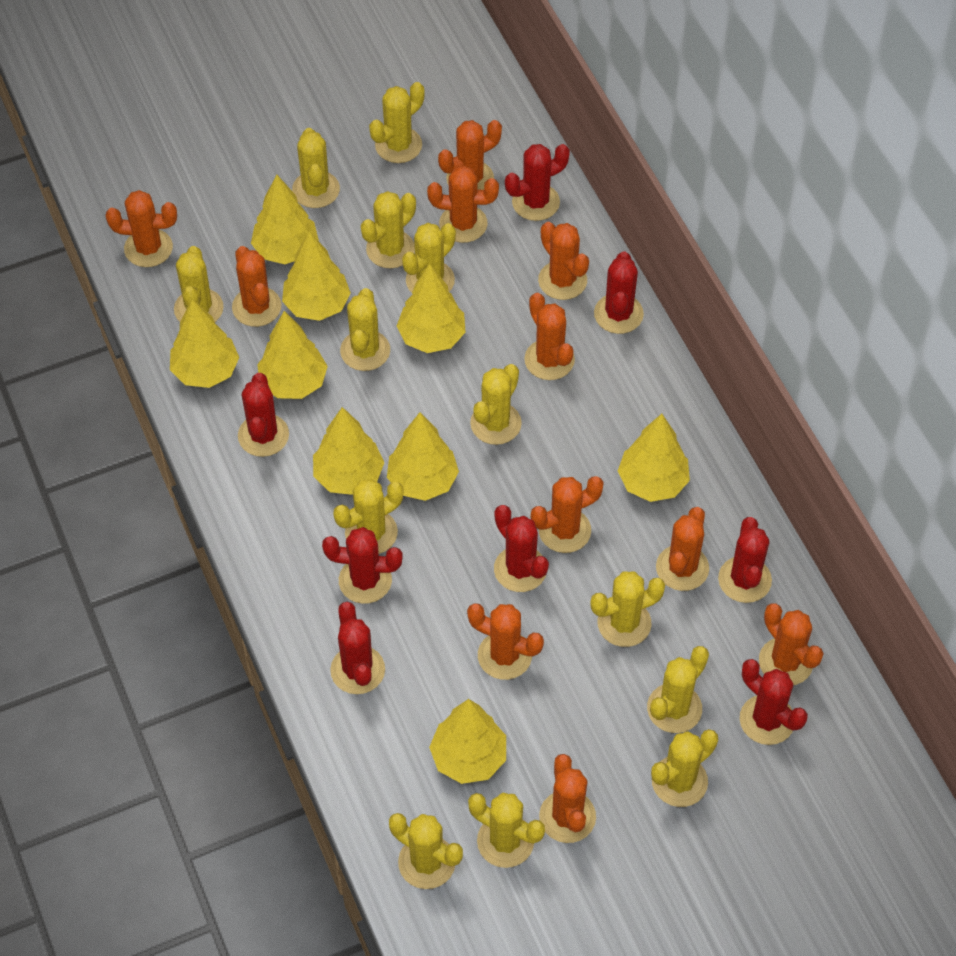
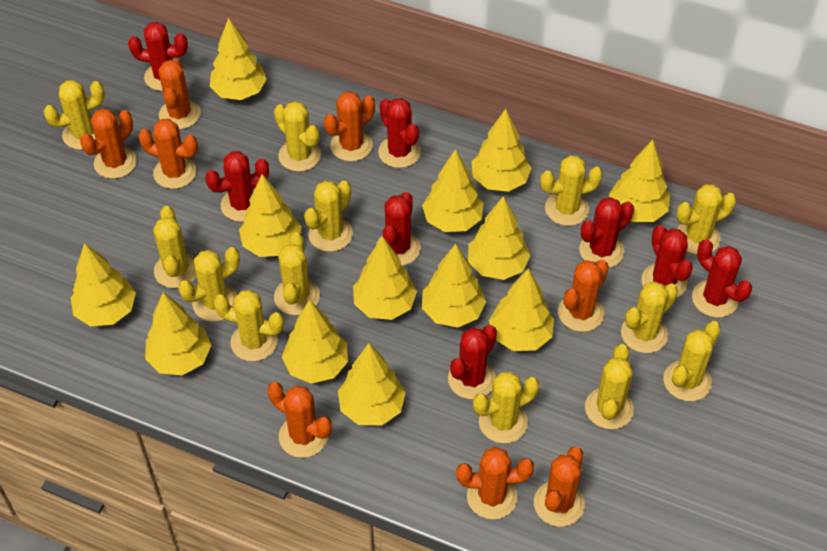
orange cactus: 11 -> 8
yellow tree: 9 -> 13

